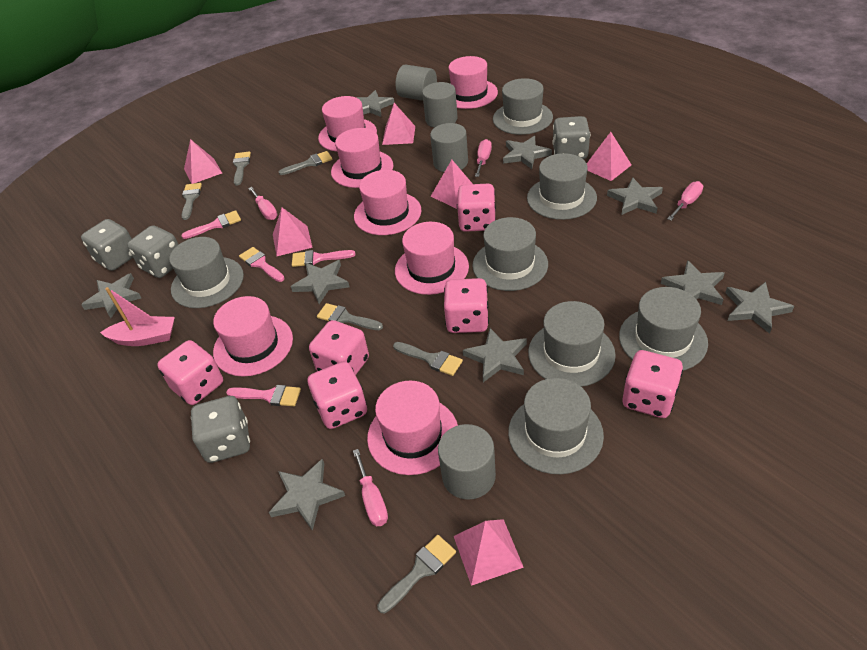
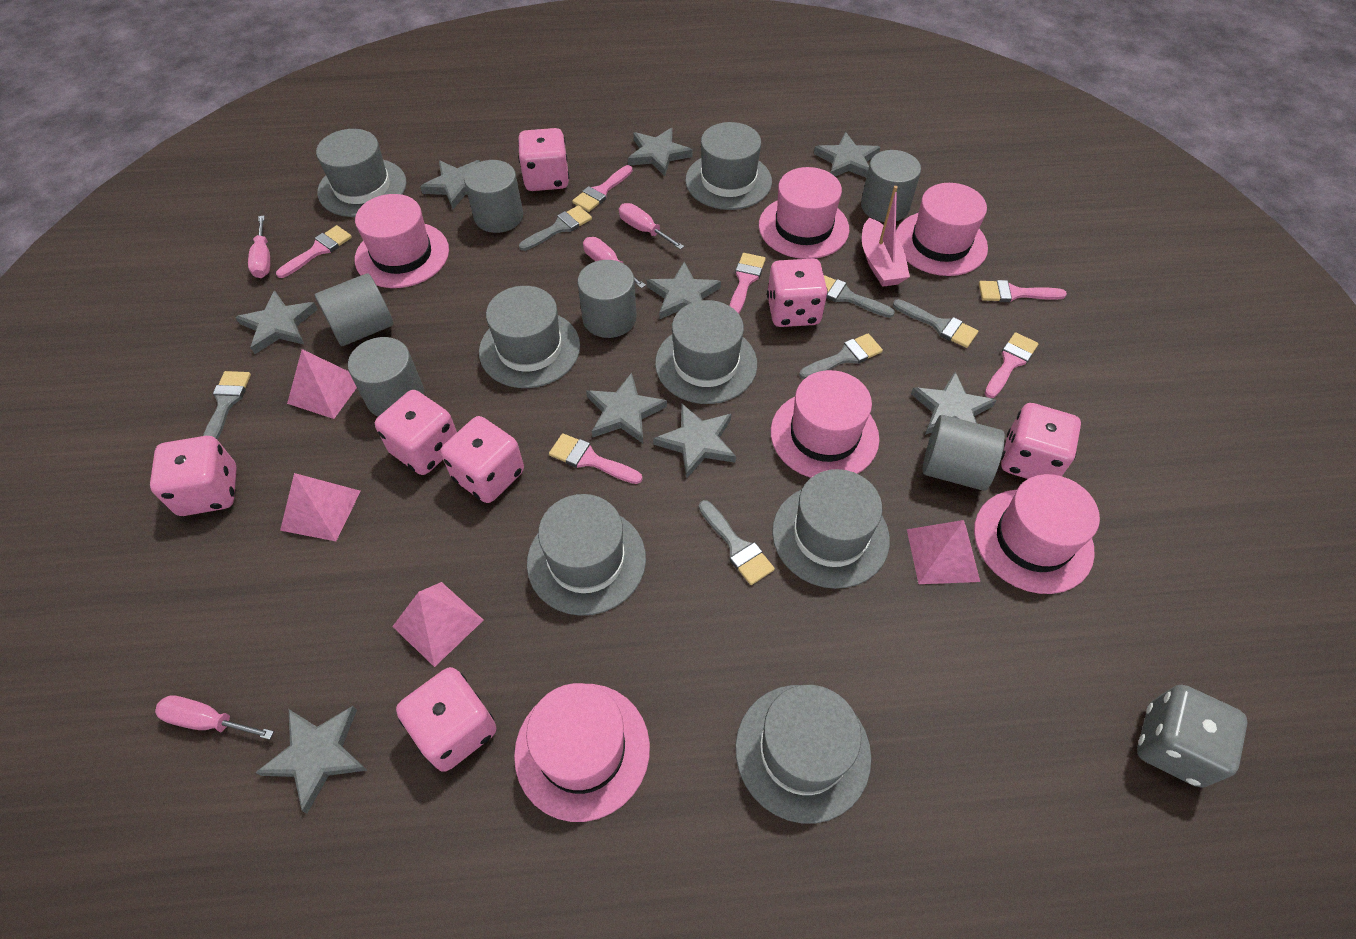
grey cylinder: 4 -> 6
grey dice: 4 -> 1
pink brush: 4 -> 6
pink dice: 6 -> 7
pink hat: 7 -> 6
pink pyramid: 6 -> 4

